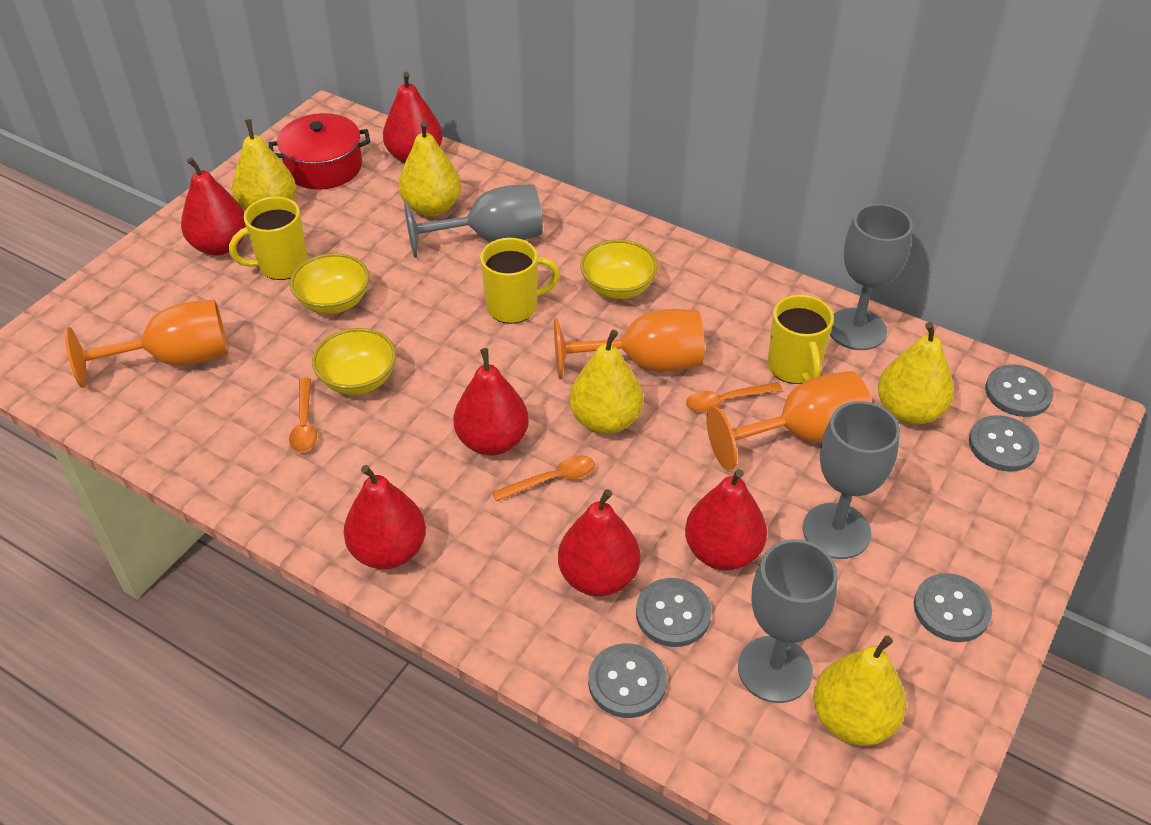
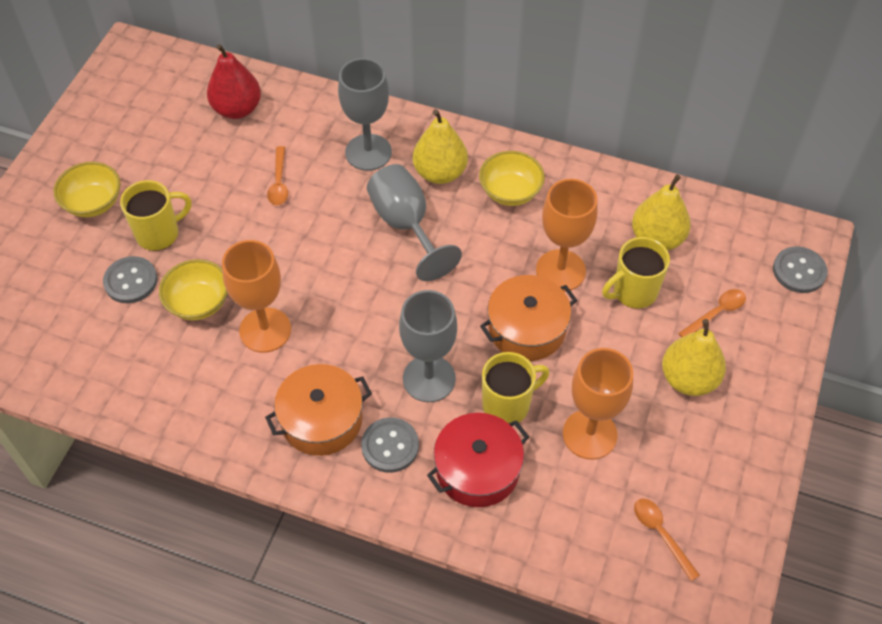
grey button: 5 -> 3
grey goblet: 4 -> 3
orange pot: 0 -> 2
red pear: 6 -> 1
yellow pear: 5 -> 3

